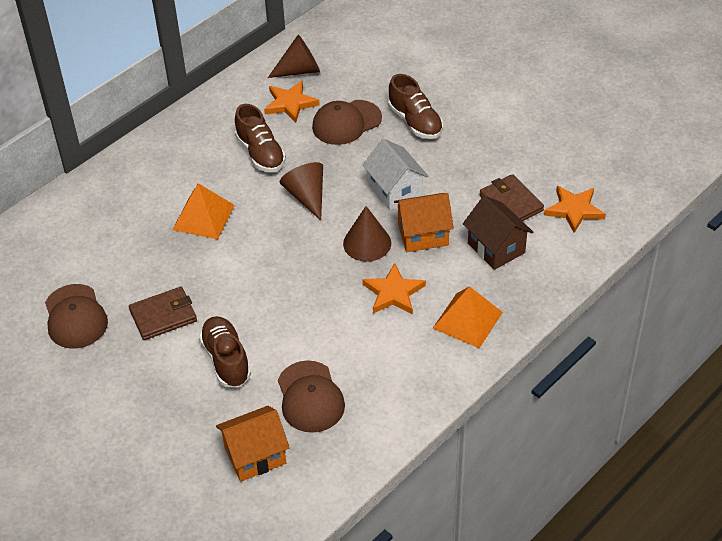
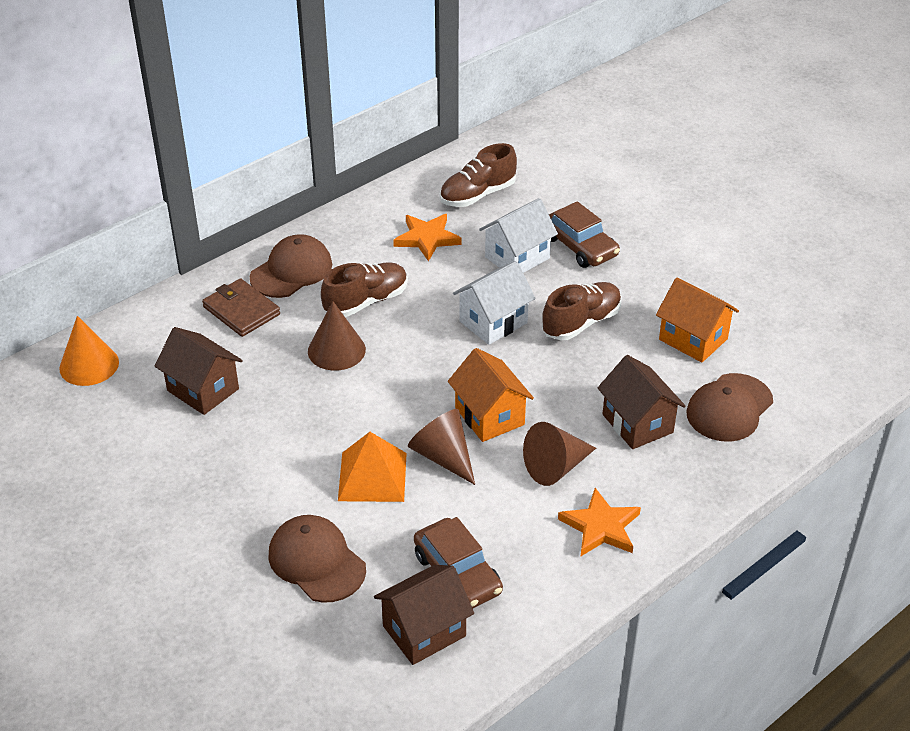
brown car: 0 -> 2
brown house: 1 -> 3
brown wallet: 2 -> 1
orange cone: 0 -> 1
orange pyramid: 2 -> 1
orange star: 3 -> 2
white house: 1 -> 2

